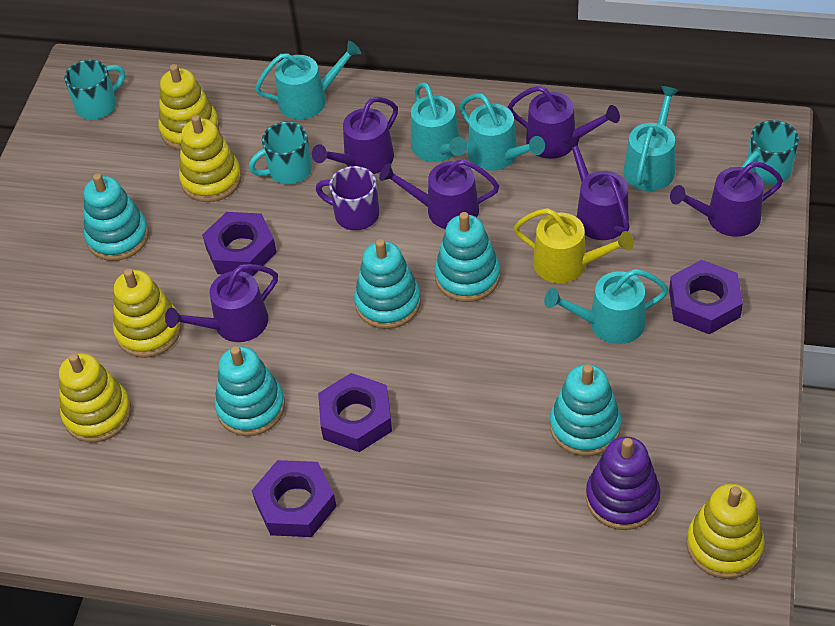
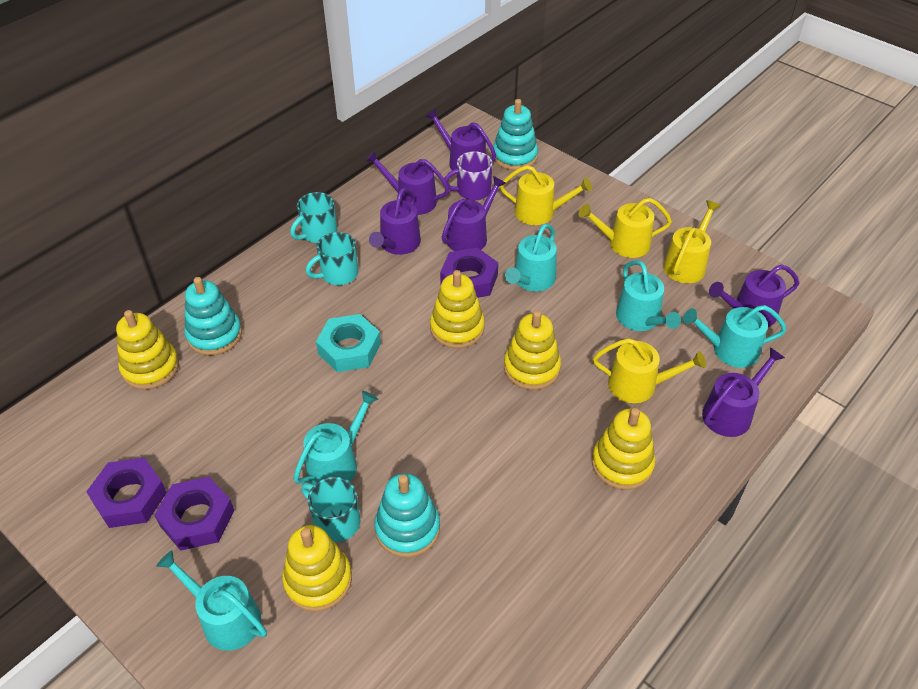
purple nut: 4 -> 3
purple stacking toy: 1 -> 0
turquoise nut: 0 -> 1
turquoise stacking toy: 5 -> 3
yellow watering can: 1 -> 4

